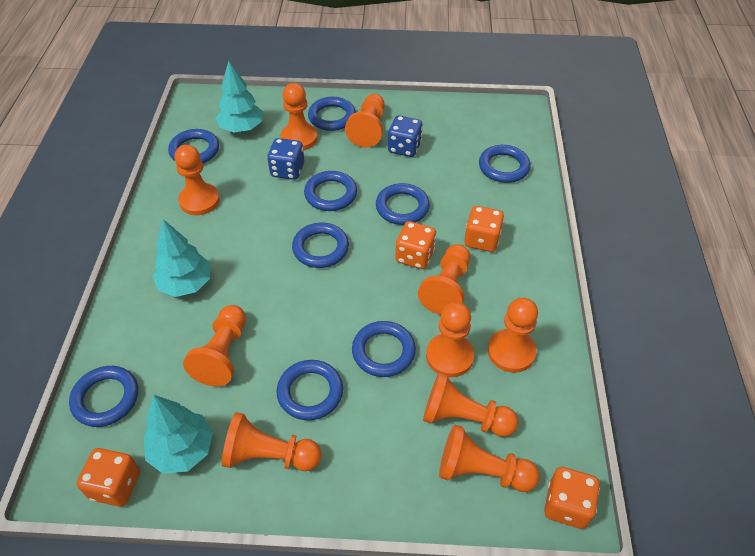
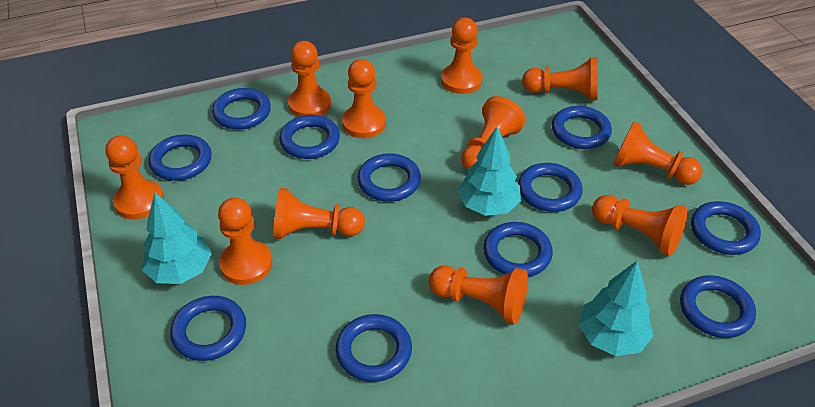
blue dice: 2 -> 0
blue ring: 9 -> 11
orange dice: 4 -> 0
orange pawn: 10 -> 11

